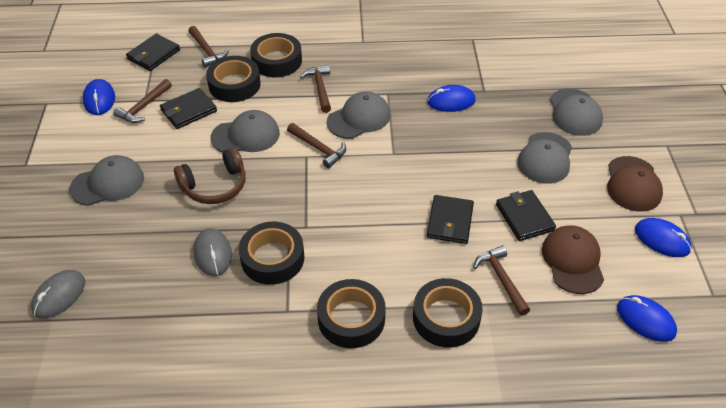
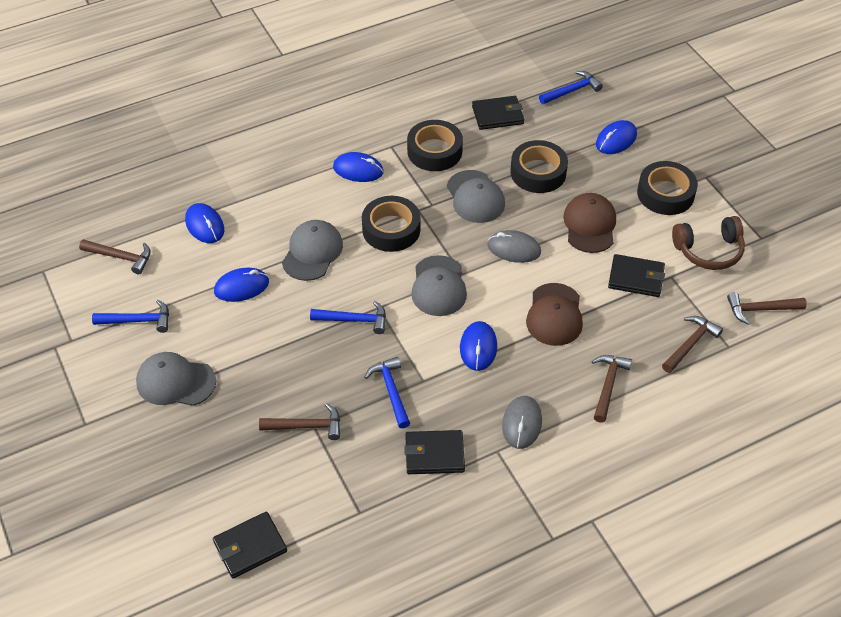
black tape: 5 -> 4
blue hammer: 0 -> 4
blue mouse: 4 -> 5
grey cap: 5 -> 4

